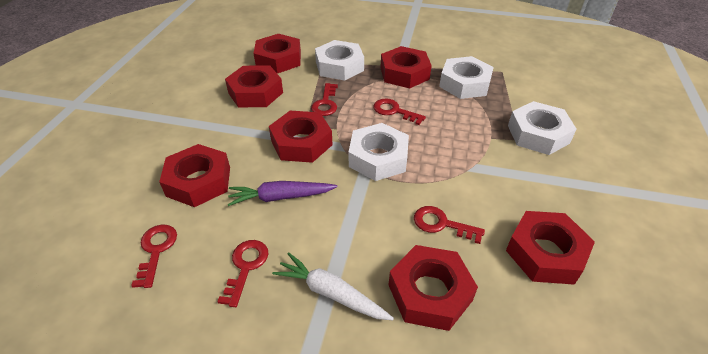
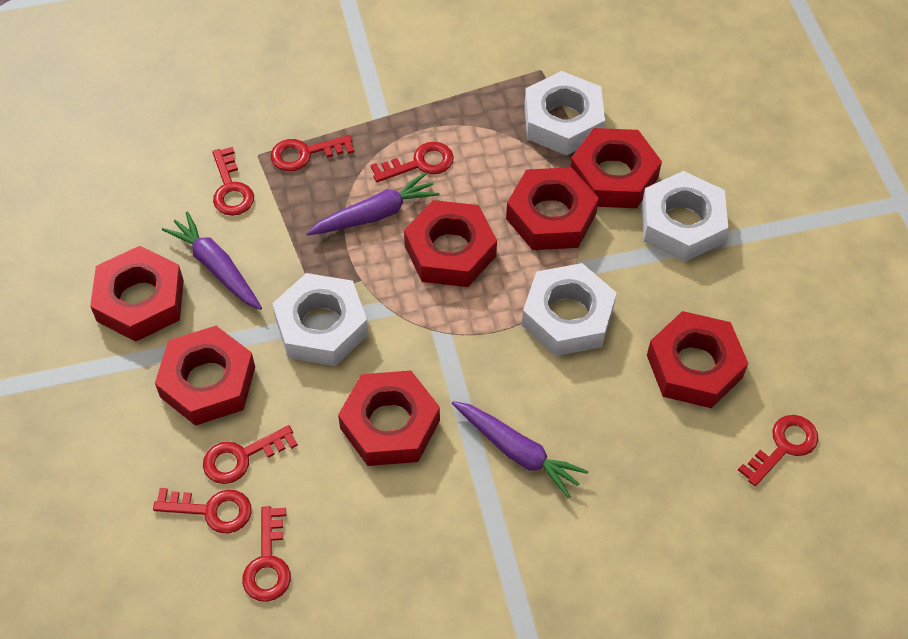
purple carrot: 1 -> 3
red key: 5 -> 7
white carrot: 1 -> 0

